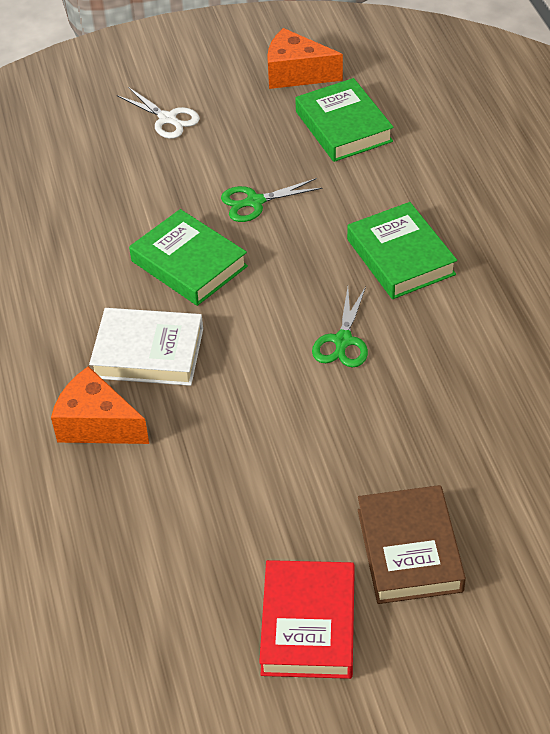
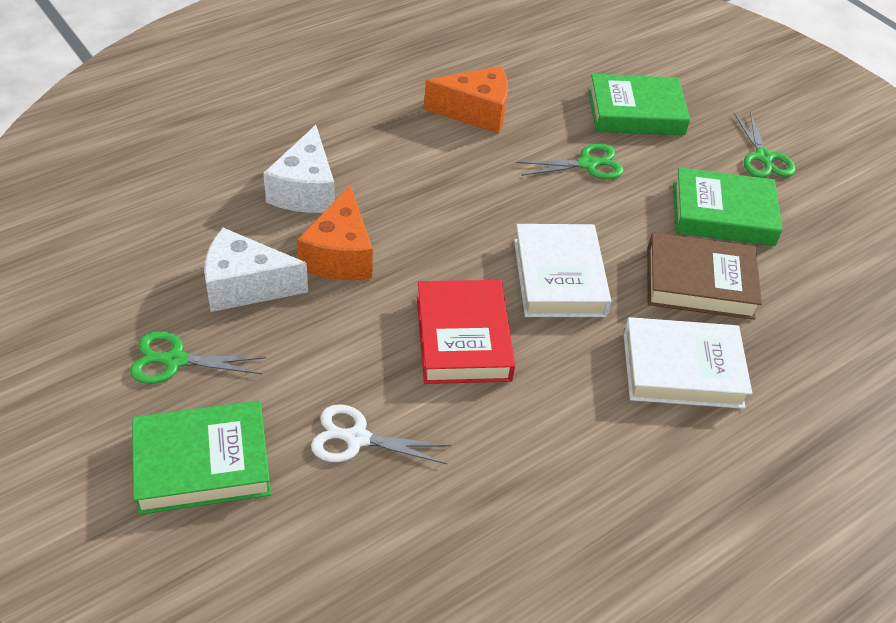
green scissors: 2 -> 3
white book: 1 -> 2
white cheese: 0 -> 2

